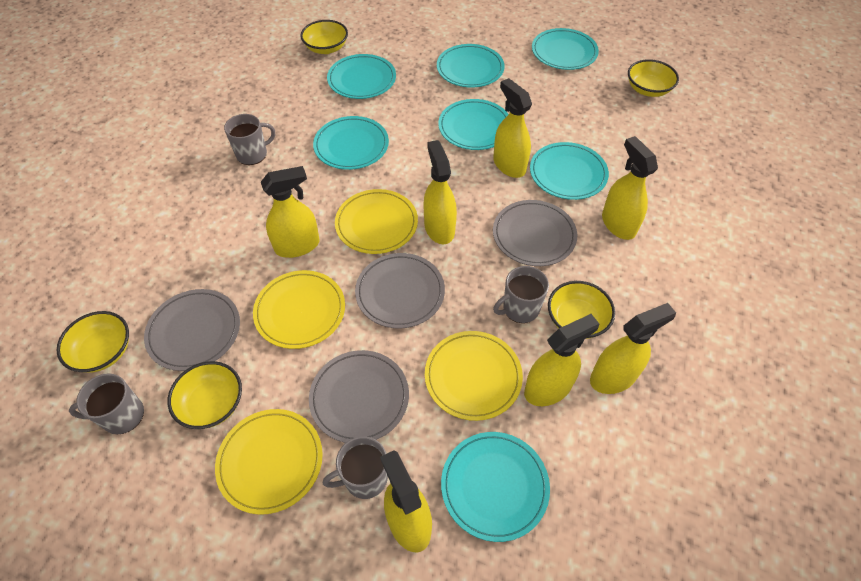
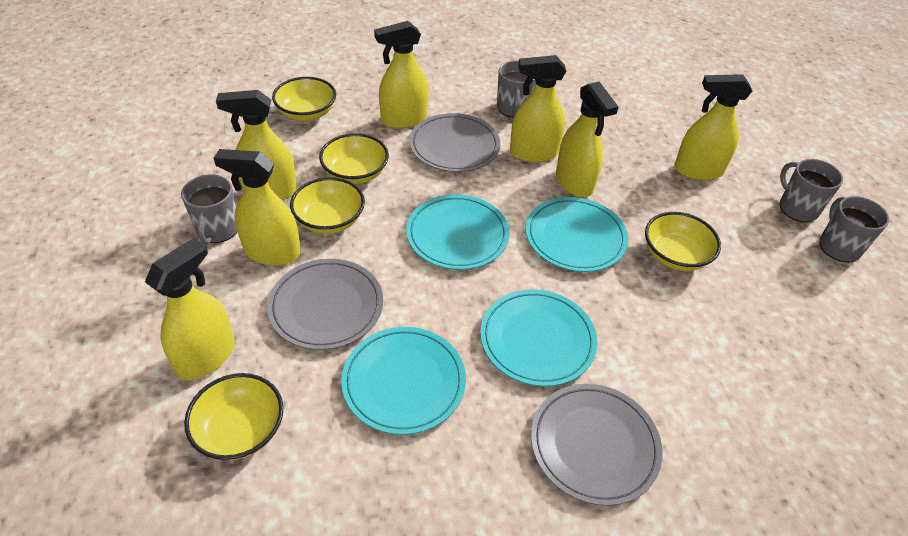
grey plate: 4 -> 3
turquoise plate: 7 -> 4
yellow plate: 4 -> 0

